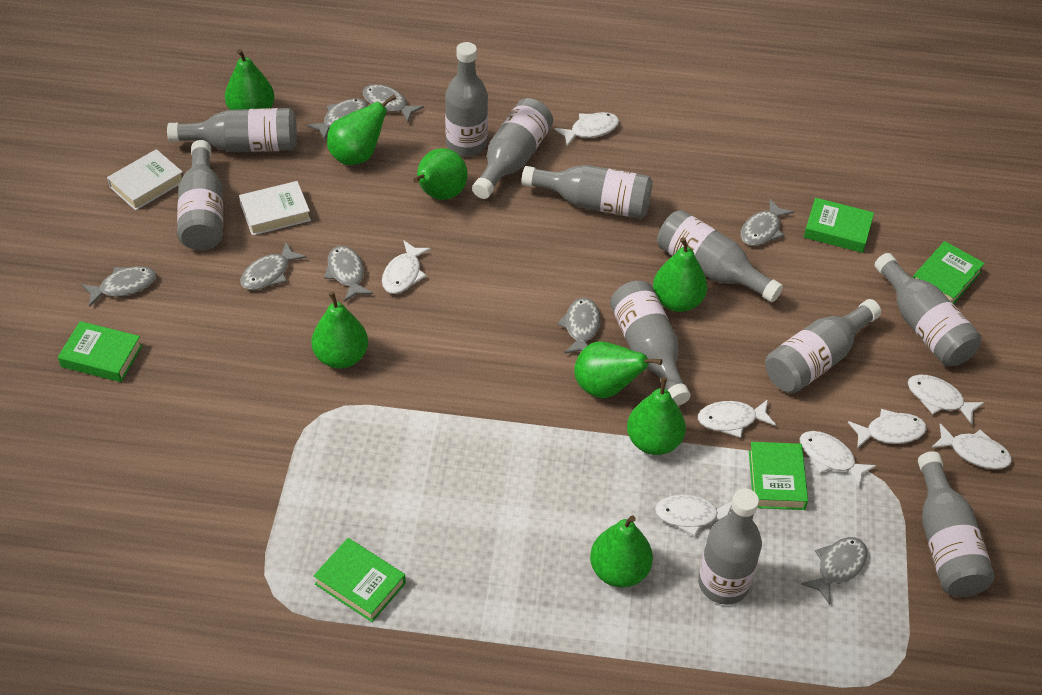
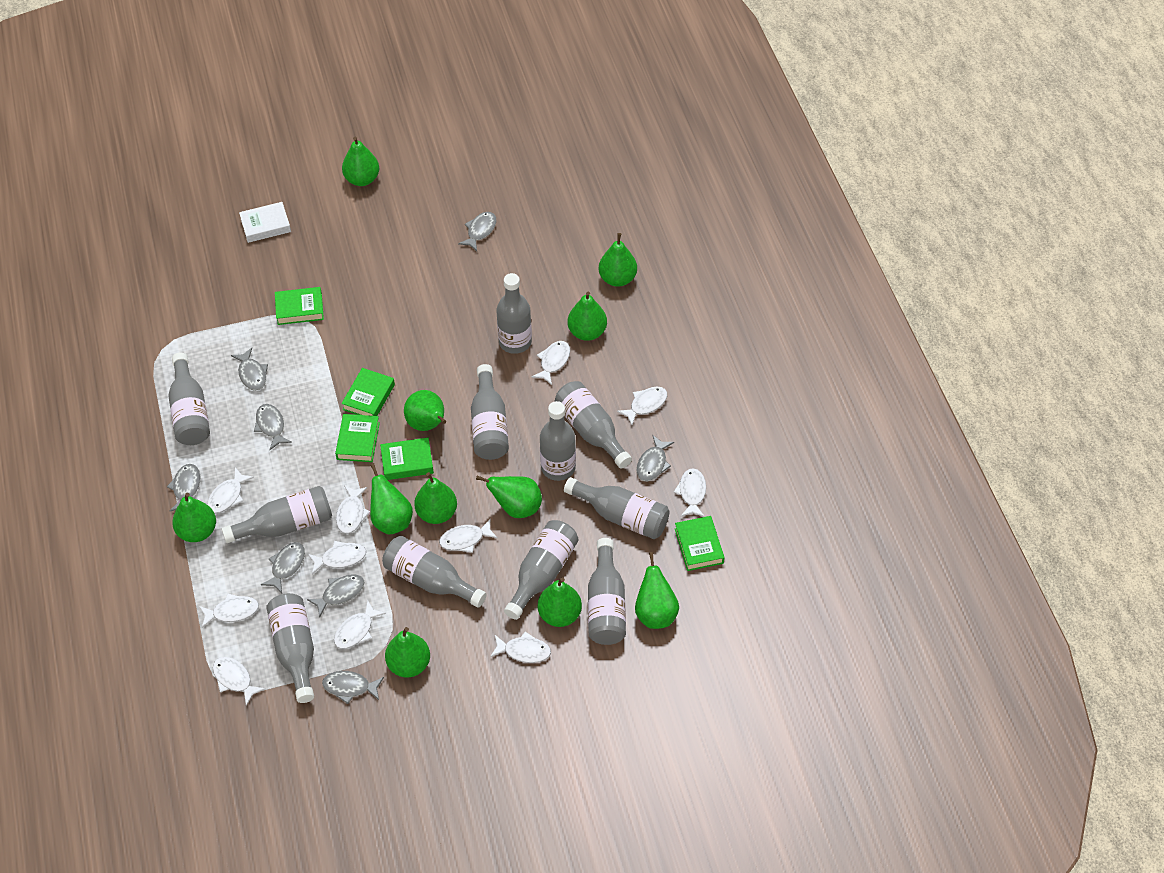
green pear: 8 -> 11
white book: 2 -> 1
white fish: 8 -> 11

